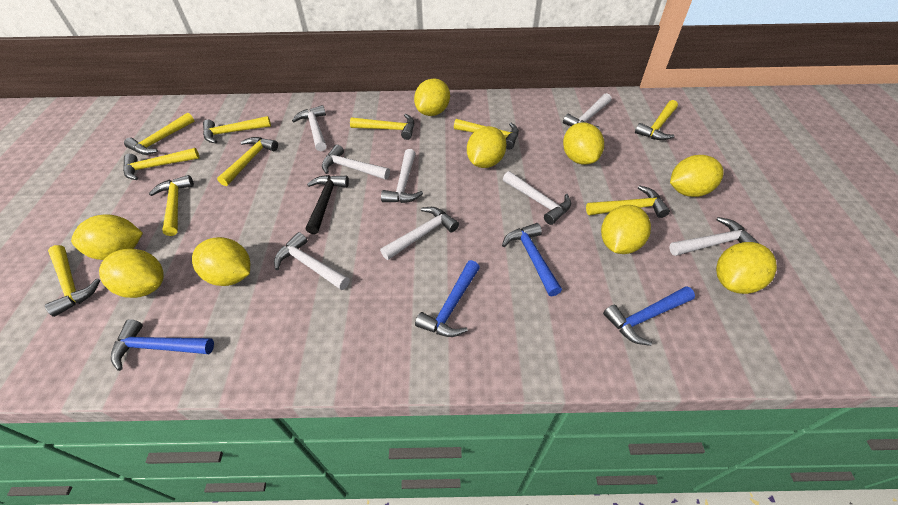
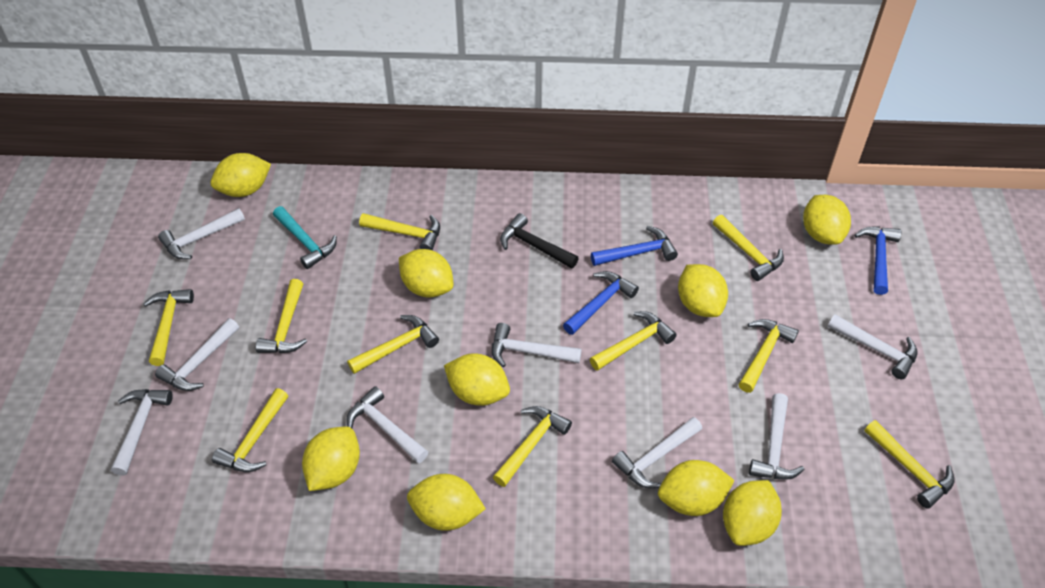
blue hammer: 4 -> 3
turquoise hammer: 0 -> 1

